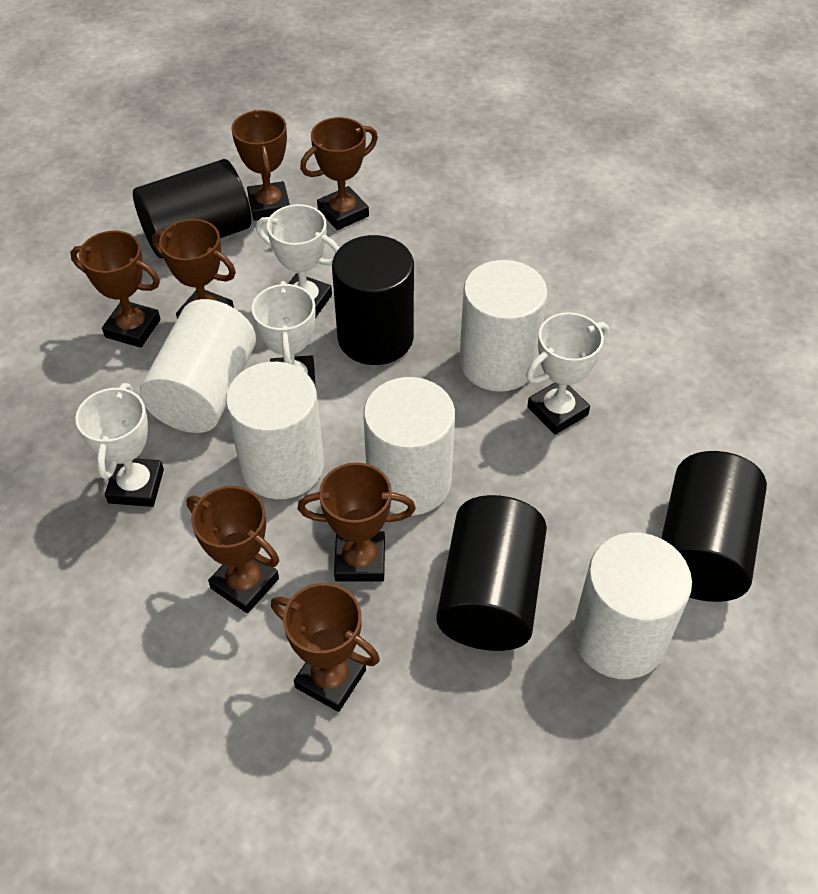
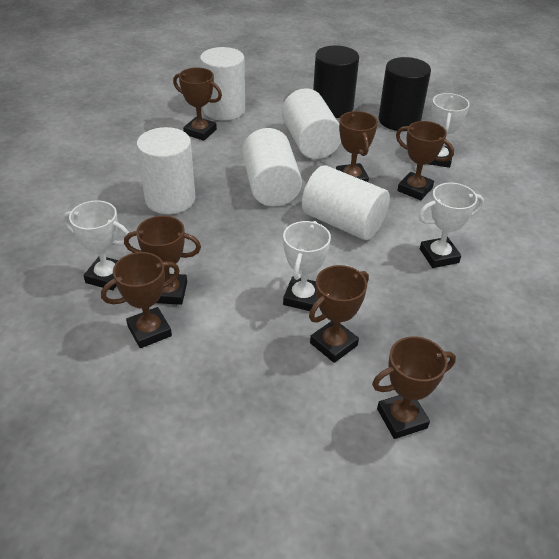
black cylinder: 4 -> 2

